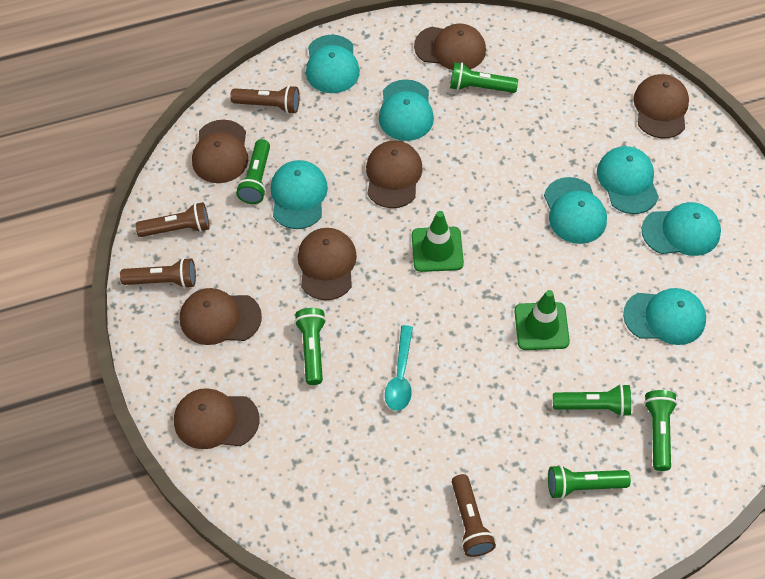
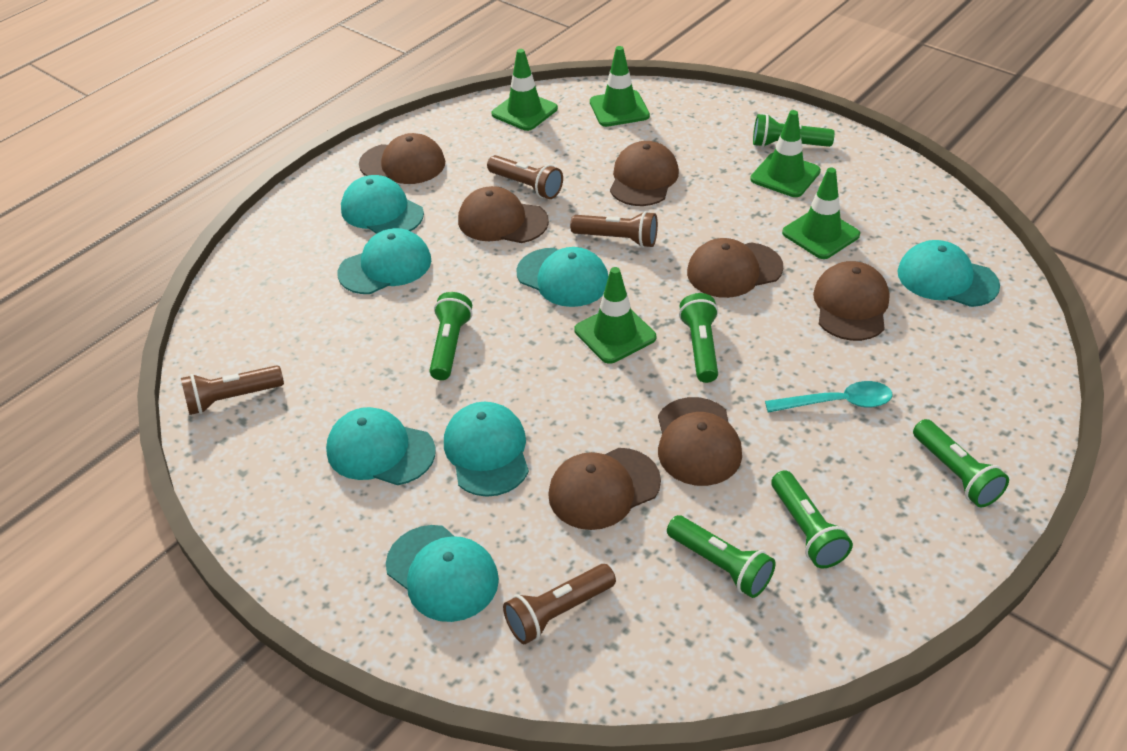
green traffic cone: 2 -> 5

